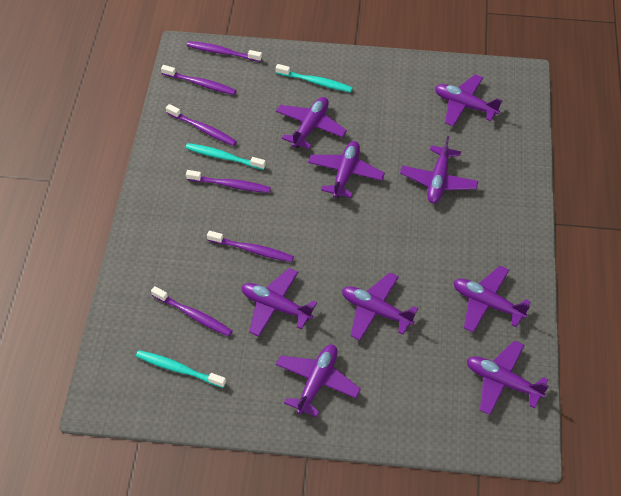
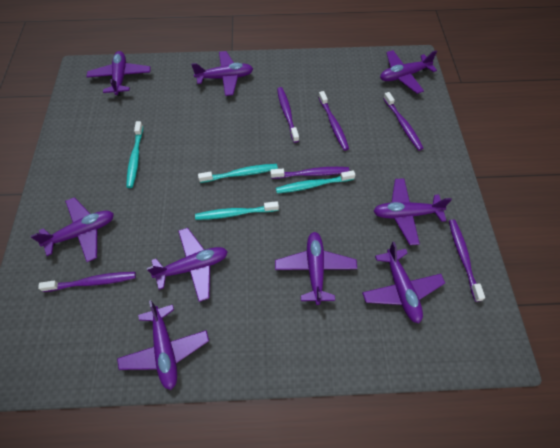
turquoise toothbrush: 3 -> 4

